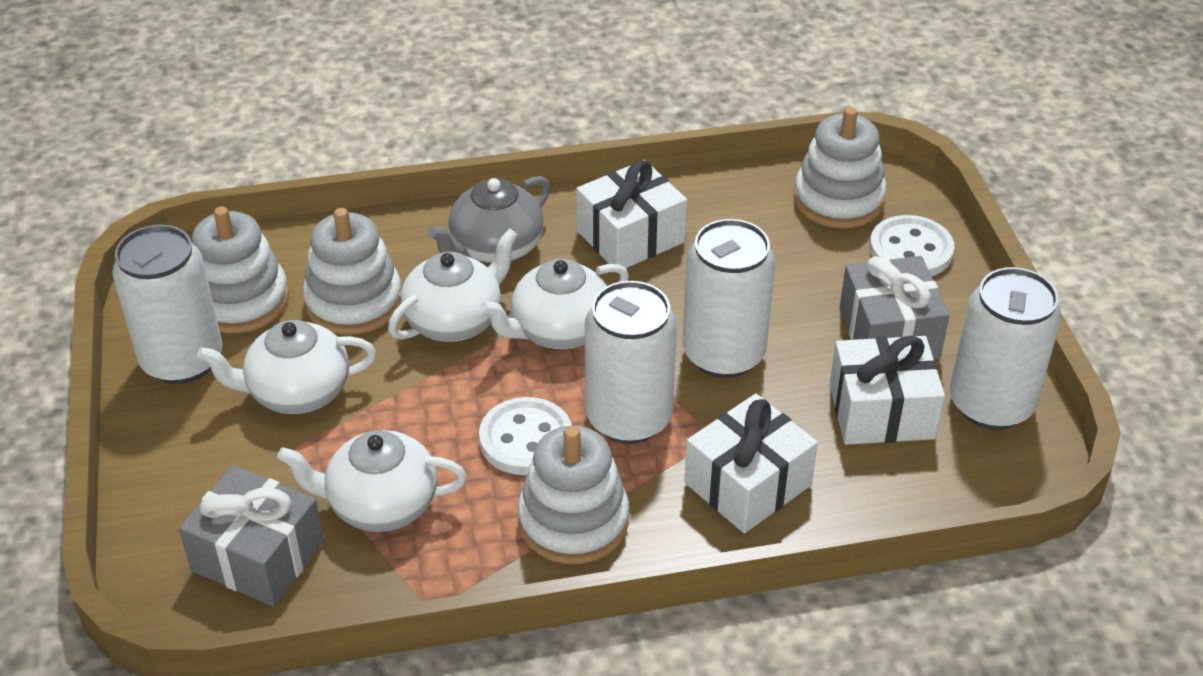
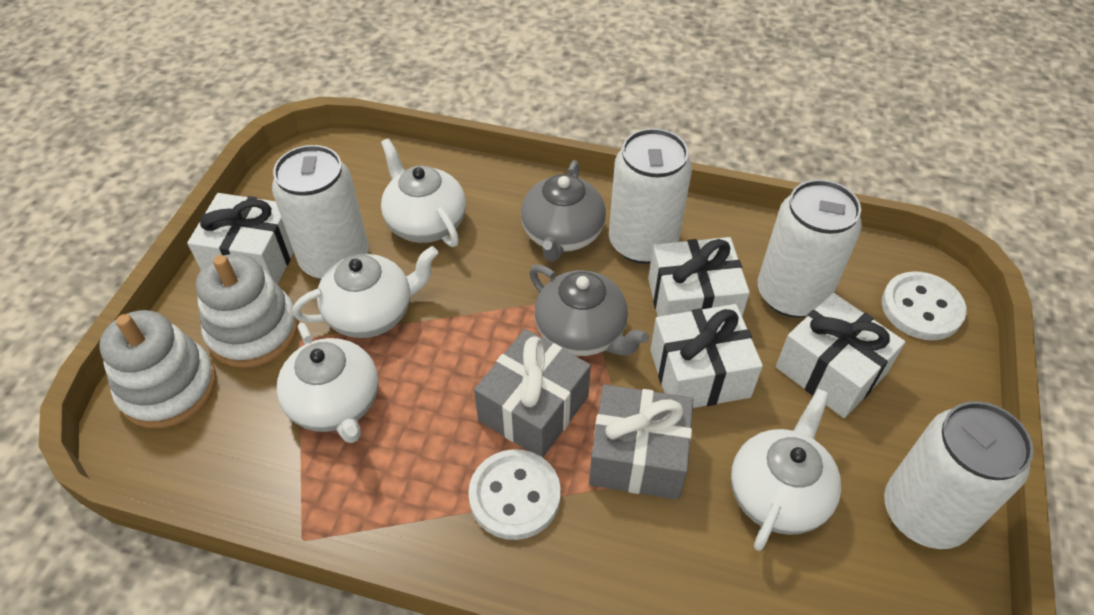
grey teapot: 1 -> 2
white gift: 3 -> 4
white stacking toy: 4 -> 2

